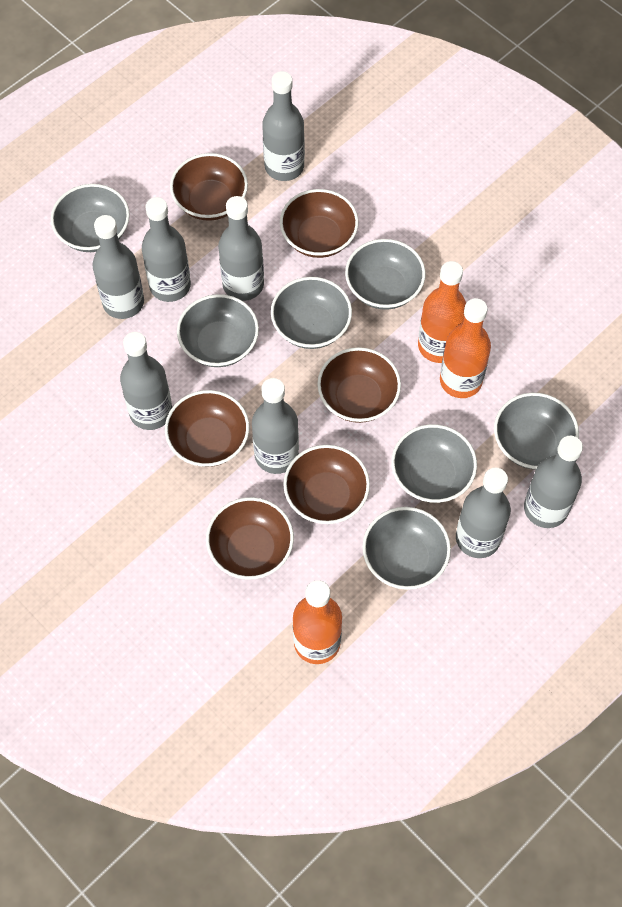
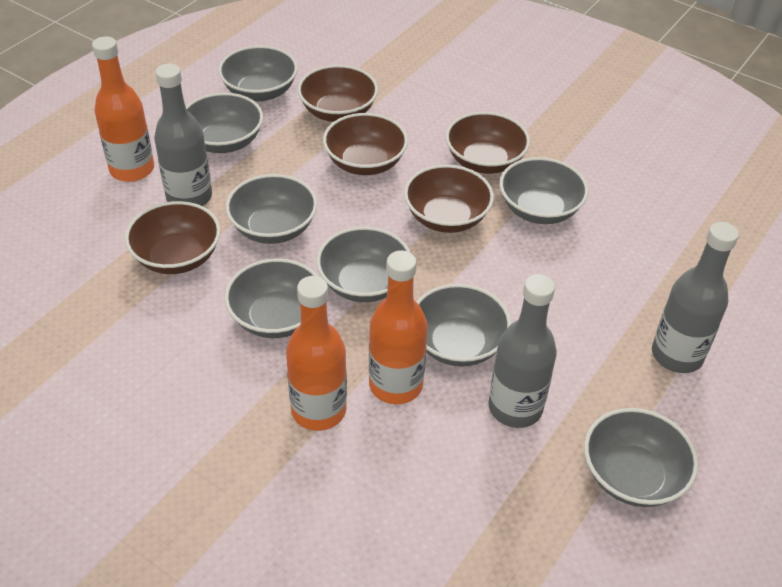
brown bowl: 6 -> 5
grey bottle: 8 -> 3
grey bowl: 7 -> 8

